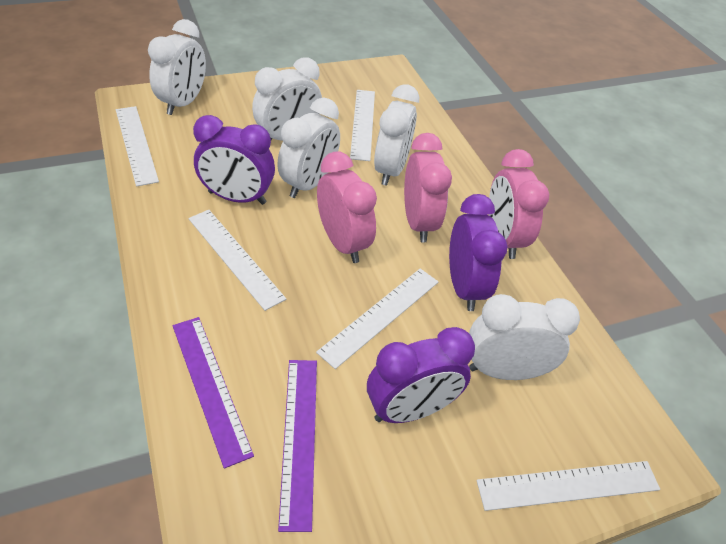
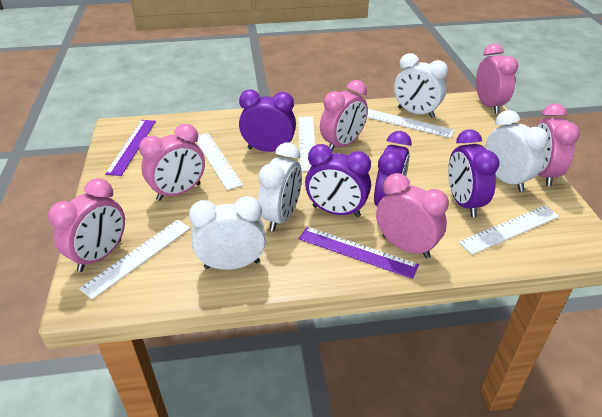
pink clock: 3 -> 6
purple clock: 3 -> 4
white clock: 5 -> 4

